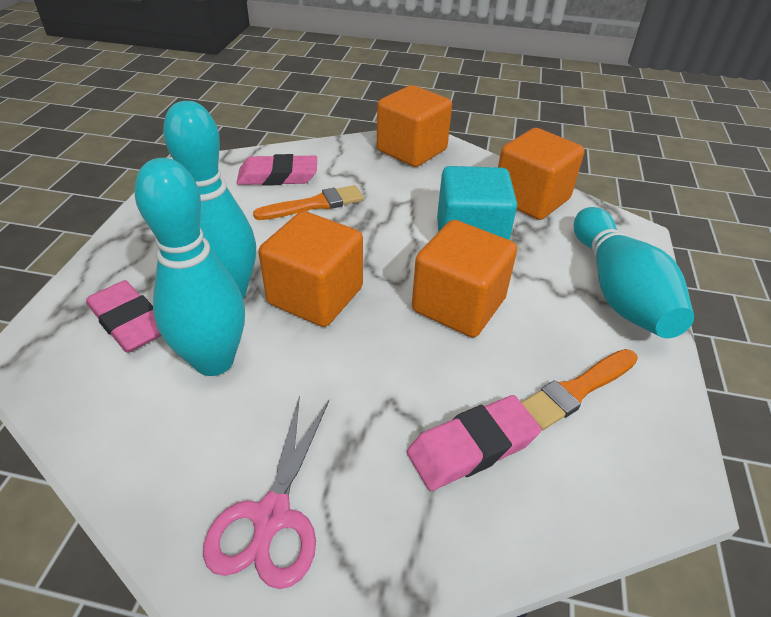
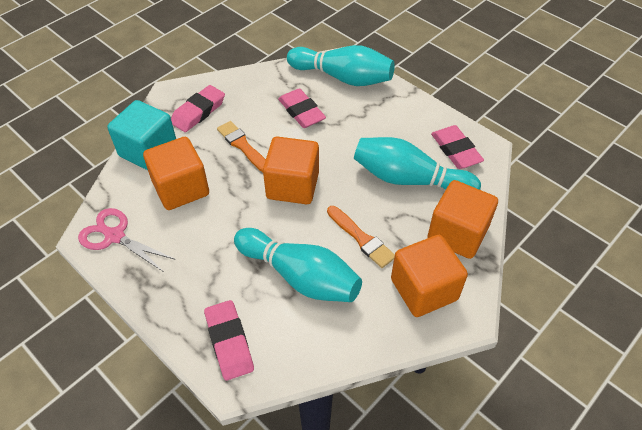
pink eraser: 3 -> 4

